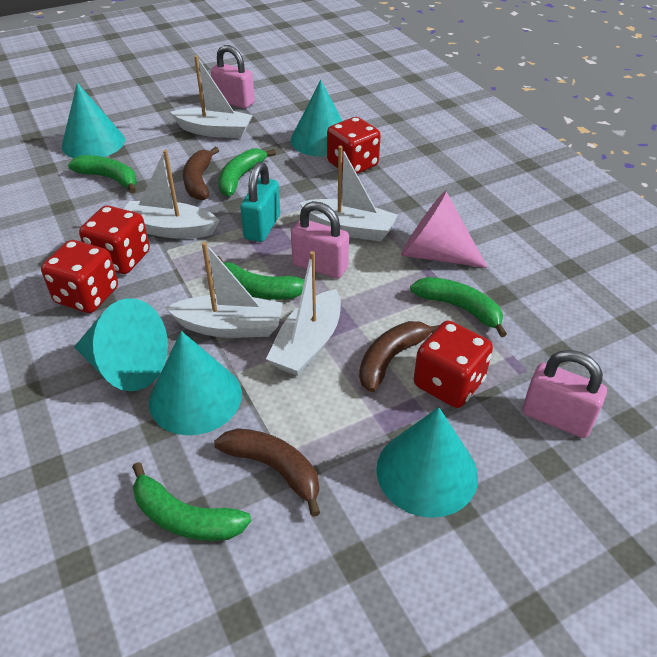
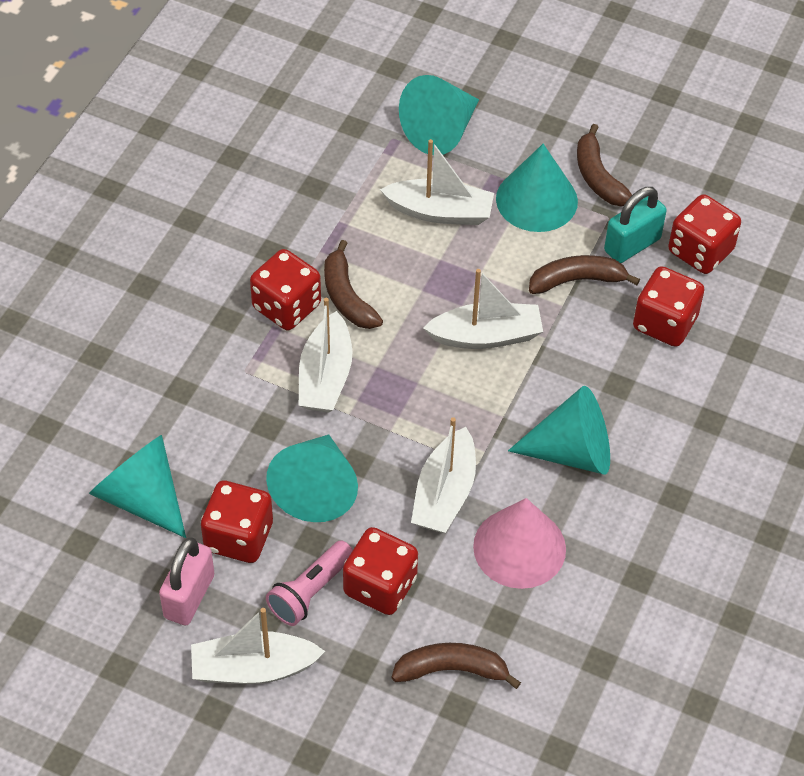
brown banana: 3 -> 4
green banana: 5 -> 0
pink flashlight: 0 -> 1
pink padlock: 3 -> 1
red dice: 4 -> 5

